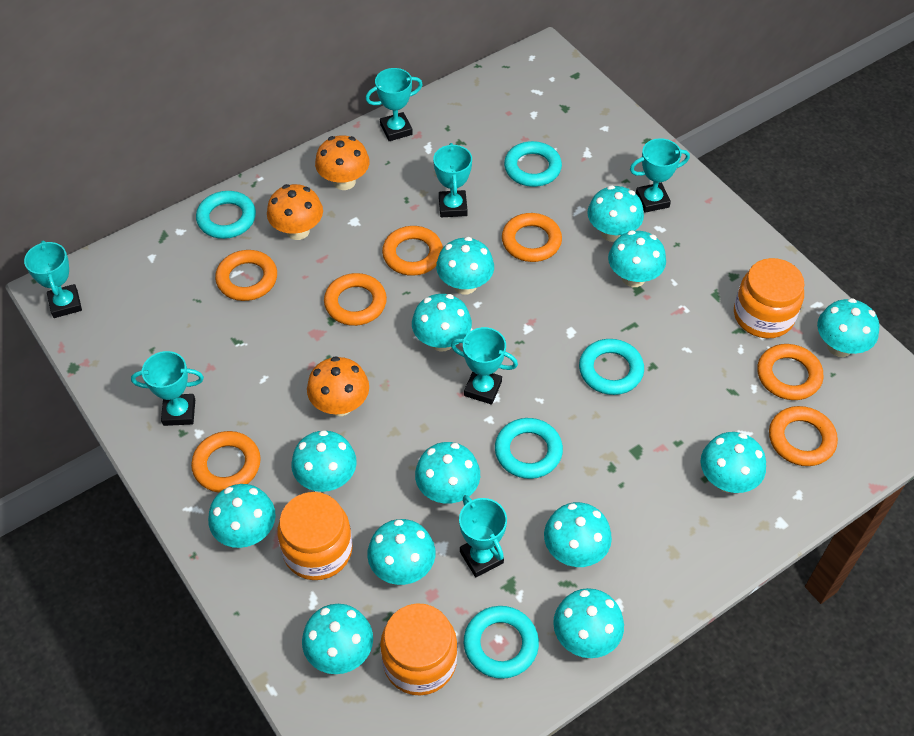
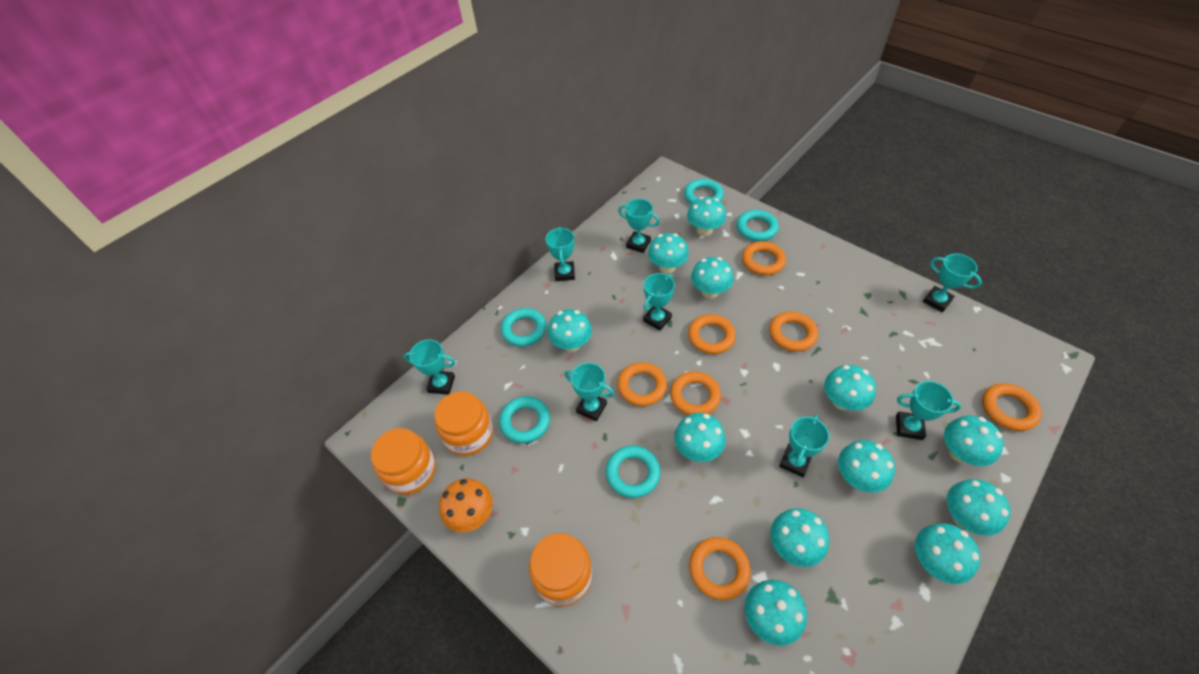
orange mushroom: 3 -> 1
turquoise mushroom: 13 -> 12
turquoise trophy: 7 -> 8

